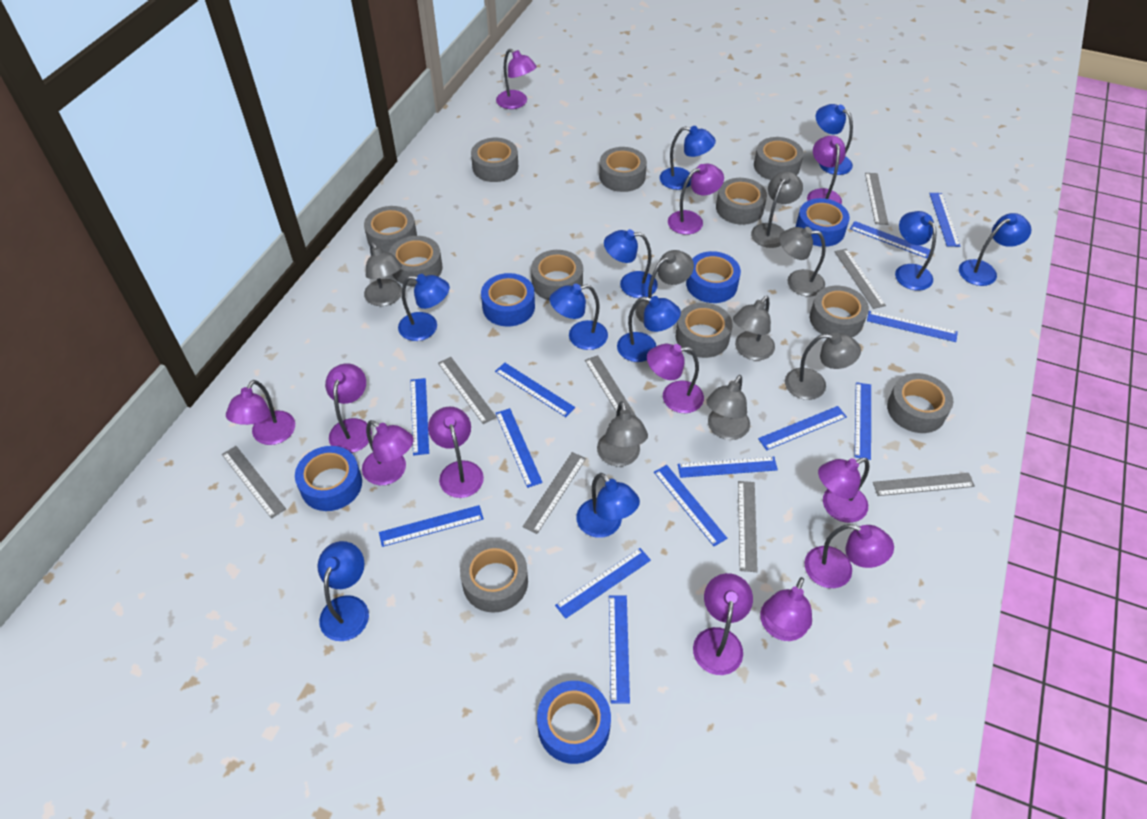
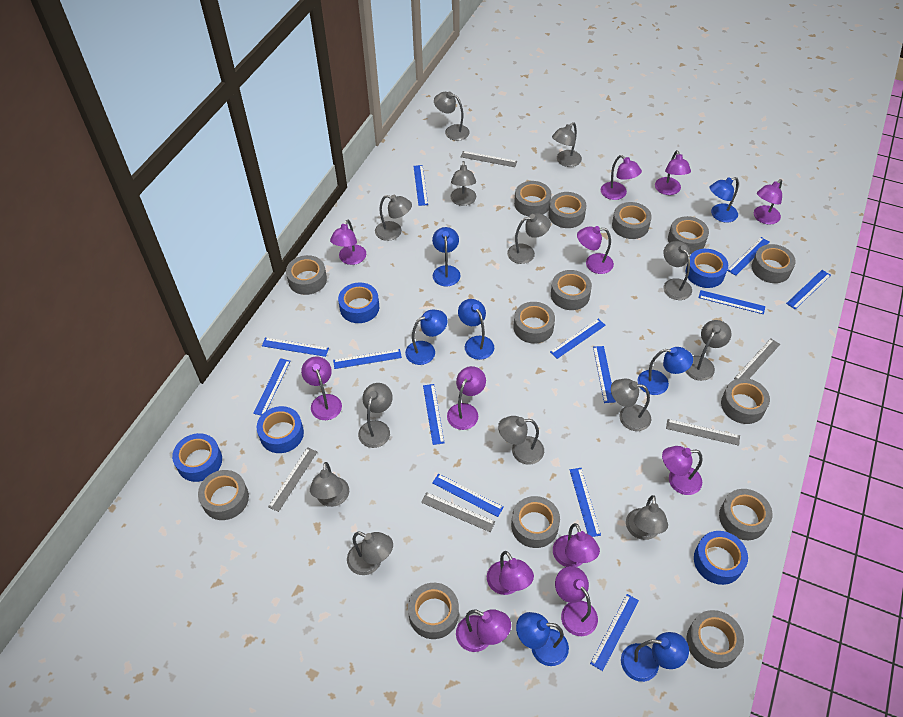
blue lamp: 10 -> 7
grey lamp: 8 -> 13
grey ruler: 8 -> 5
grey tape: 11 -> 14

